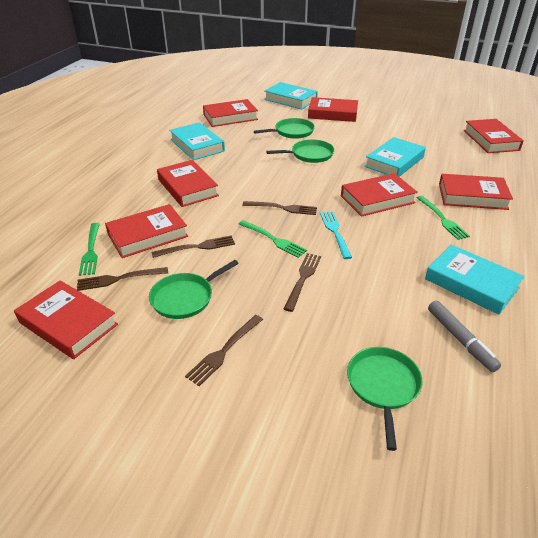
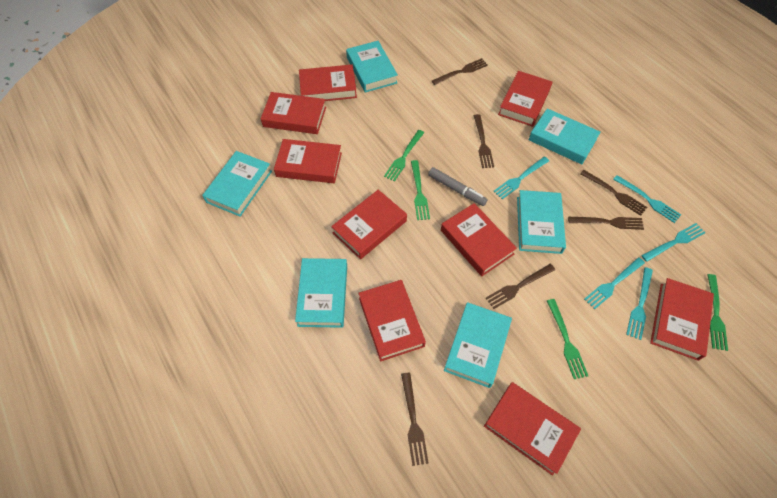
brown fork: 5 -> 6
green fork: 3 -> 4
green pan: 4 -> 0
red book: 8 -> 9
turquoise book: 4 -> 6
turquoise fork: 1 -> 5

